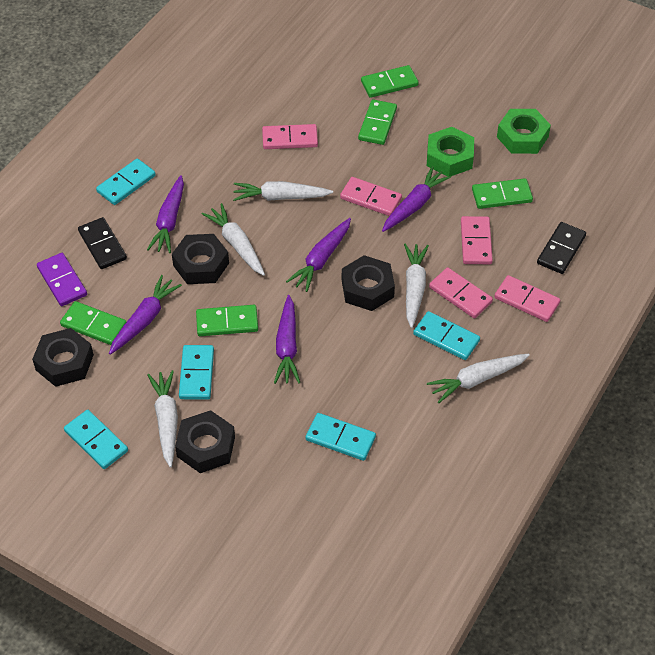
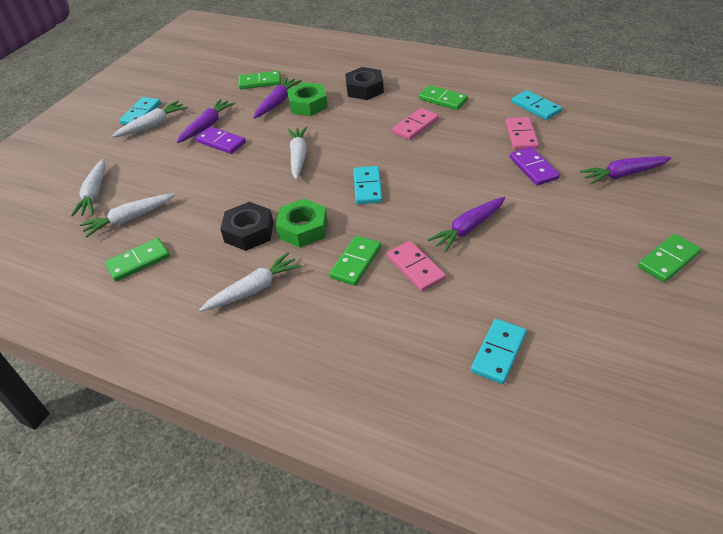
black domino: 2 -> 0
black nut: 4 -> 2
pink domino: 5 -> 3
purple carrot: 5 -> 4
purple domino: 1 -> 2
turquoise domino: 5 -> 4

